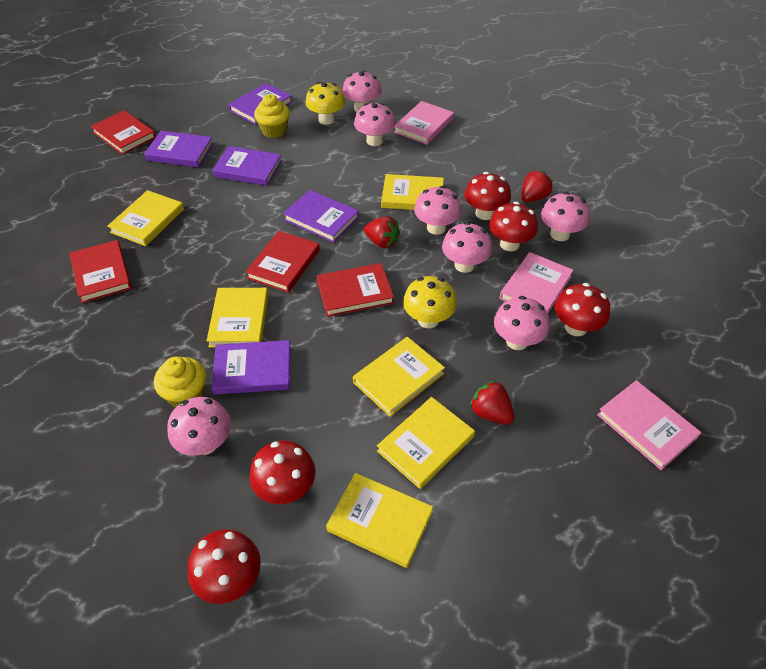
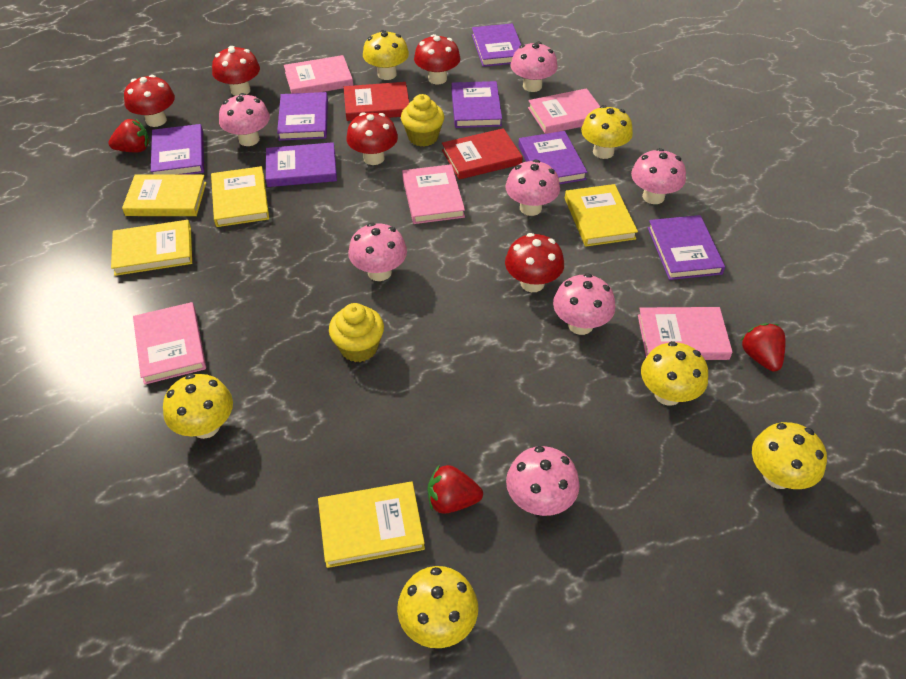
pink book: 3 -> 5
purple book: 5 -> 7
red book: 4 -> 2
yellow book: 6 -> 5
yellow mushroom: 2 -> 6

